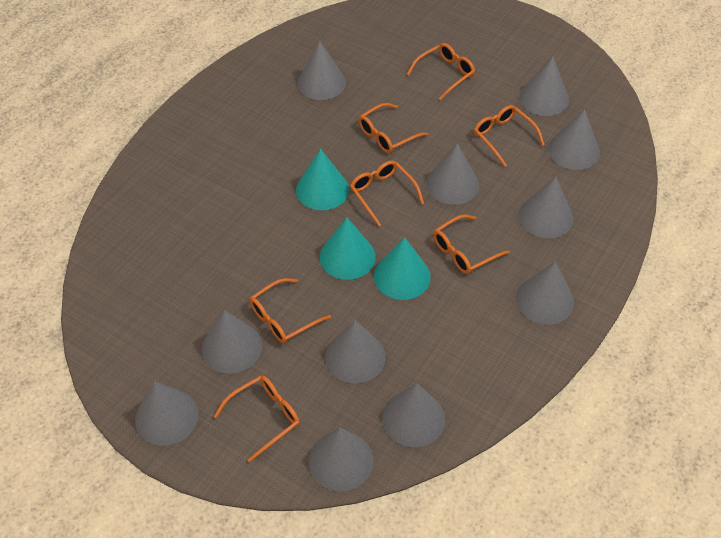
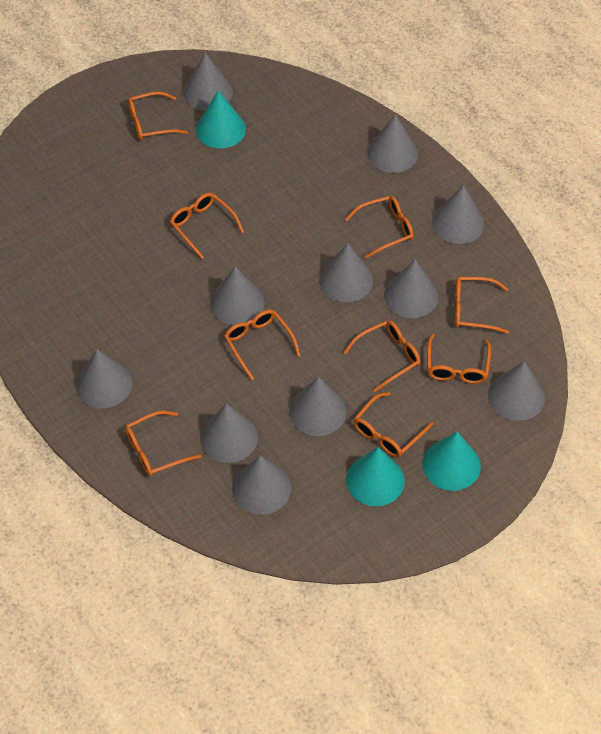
orange glasses: 7 -> 9

